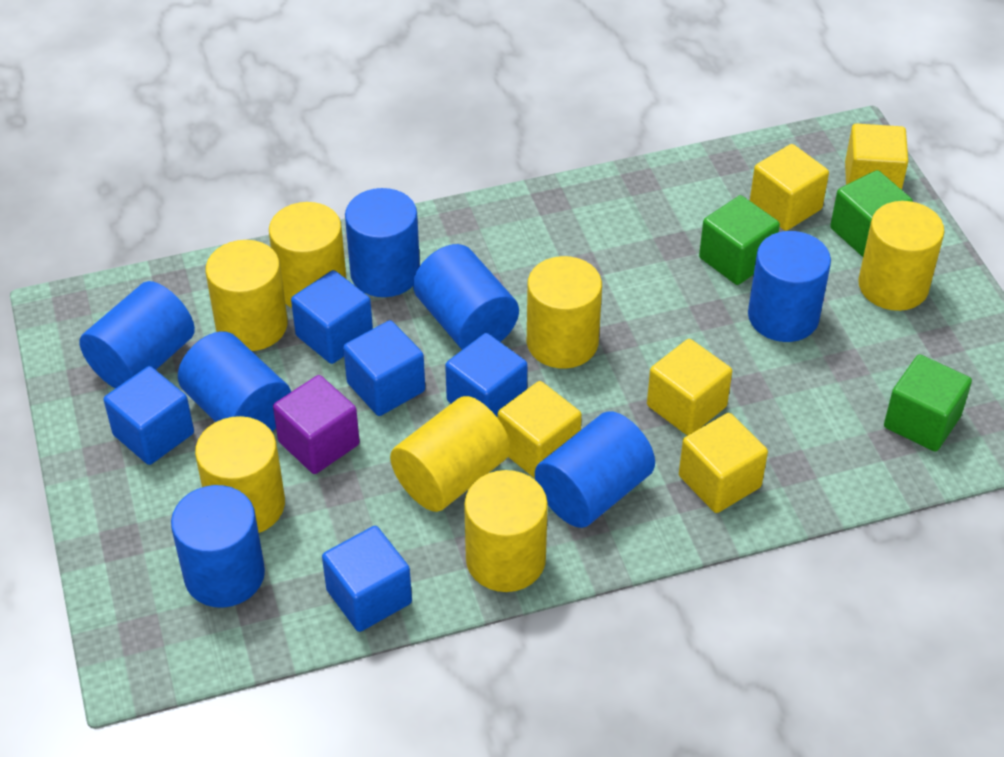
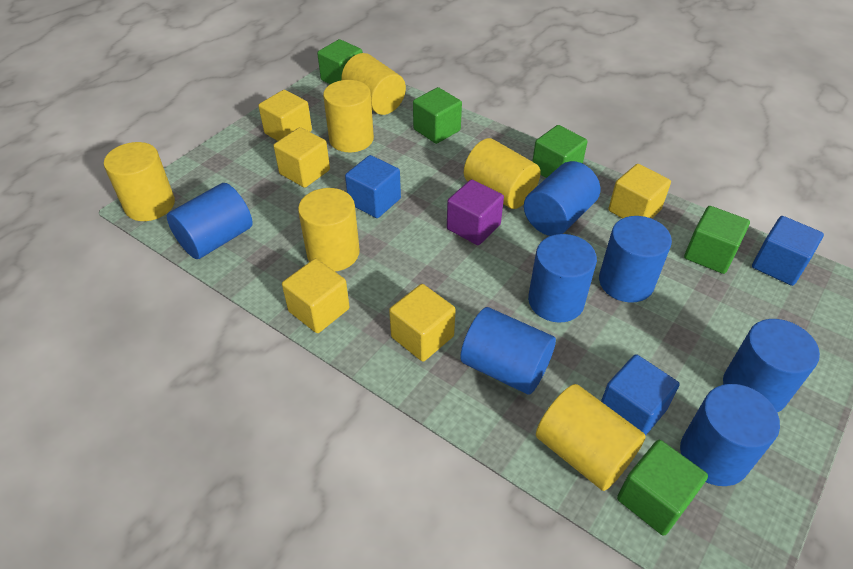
blue cube: 5 -> 3
green cube: 3 -> 5
yellow cylinder: 7 -> 6

